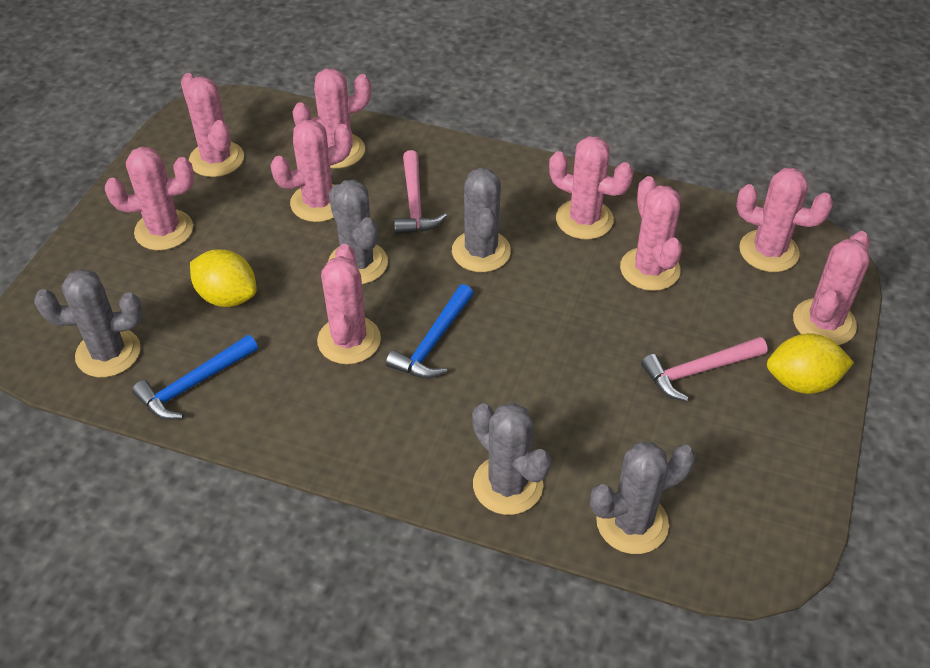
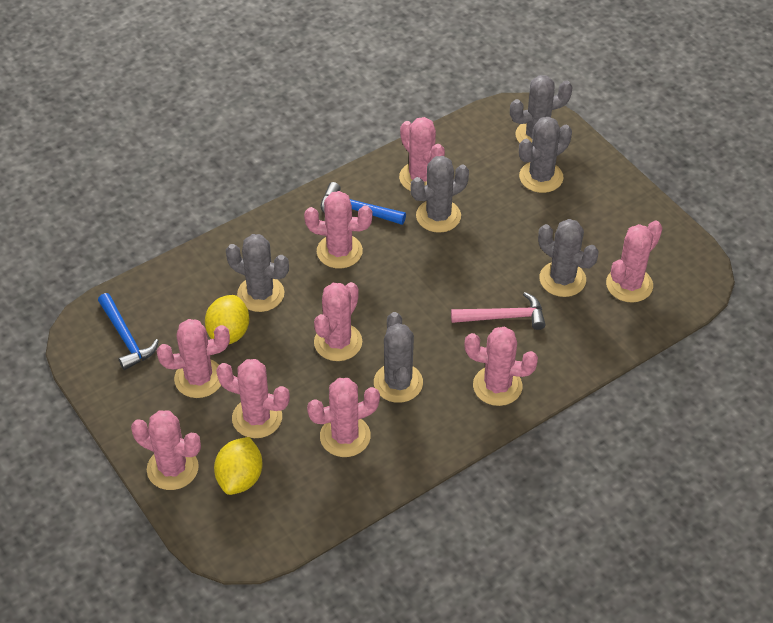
grey cactus: 5 -> 6
pink hammer: 2 -> 1

